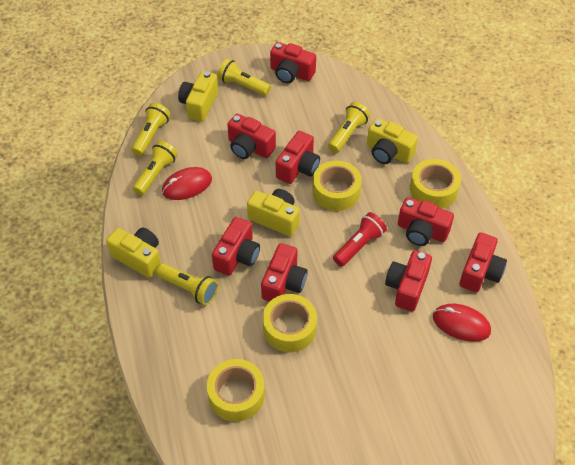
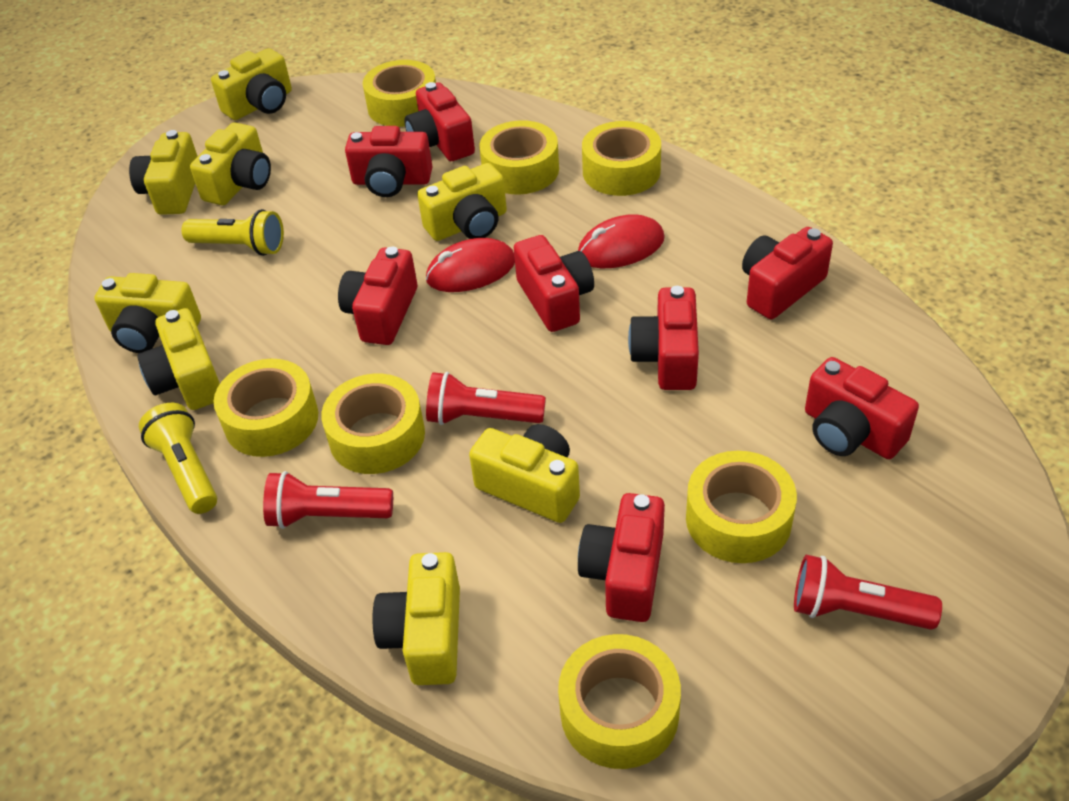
red flashlight: 1 -> 3
yellow camera: 4 -> 8
yellow flashlight: 5 -> 2
yellow tape: 4 -> 7

